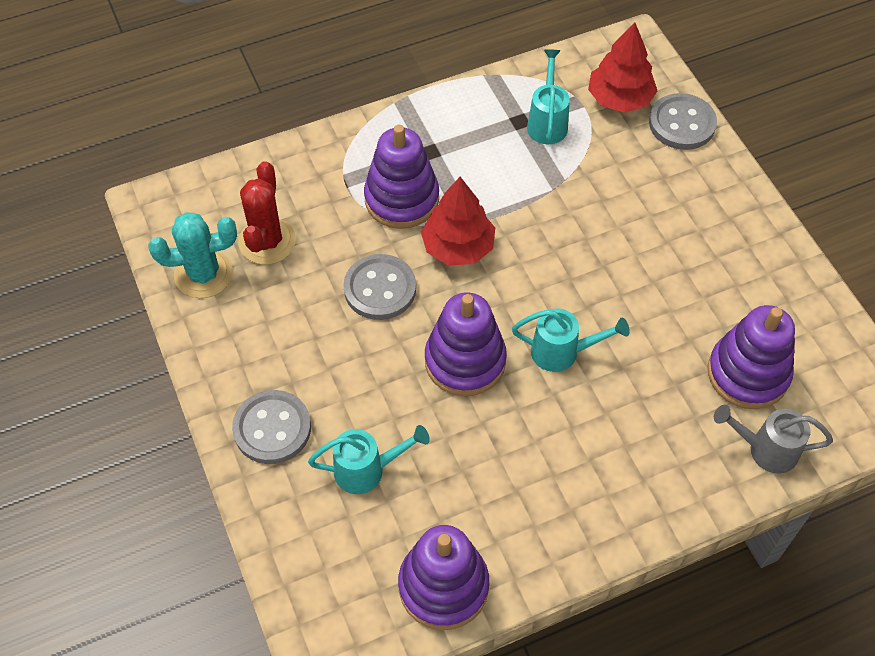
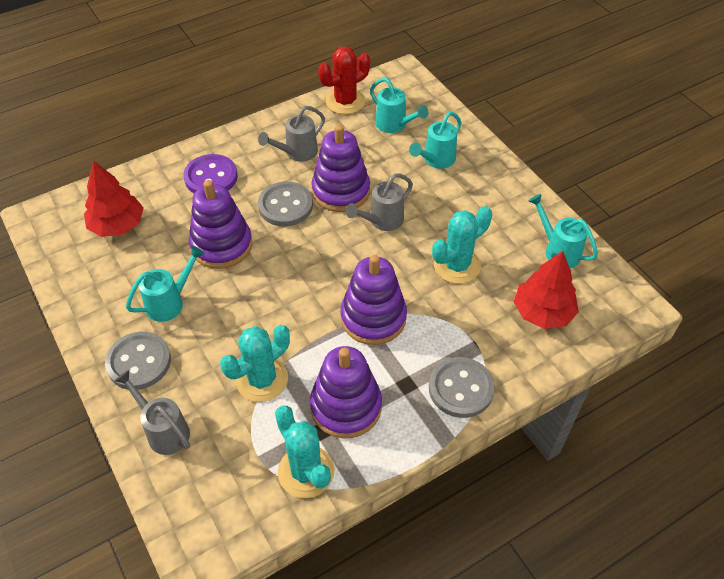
grey watering can: 1 -> 3
purple button: 0 -> 1
turquoise cactus: 1 -> 3
turquoise watering can: 3 -> 4

